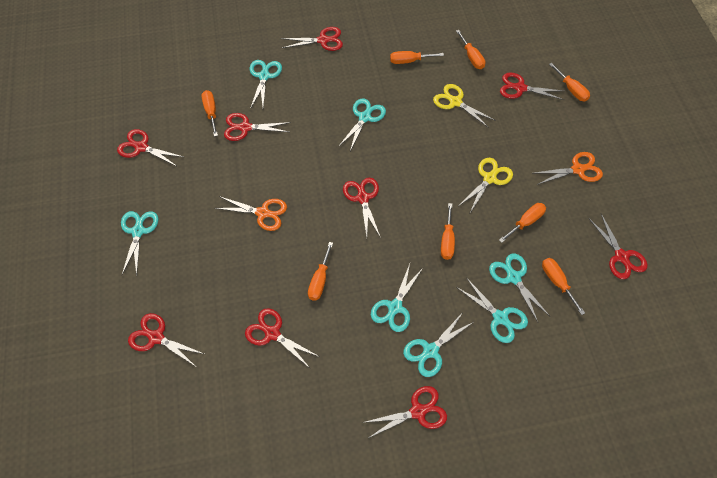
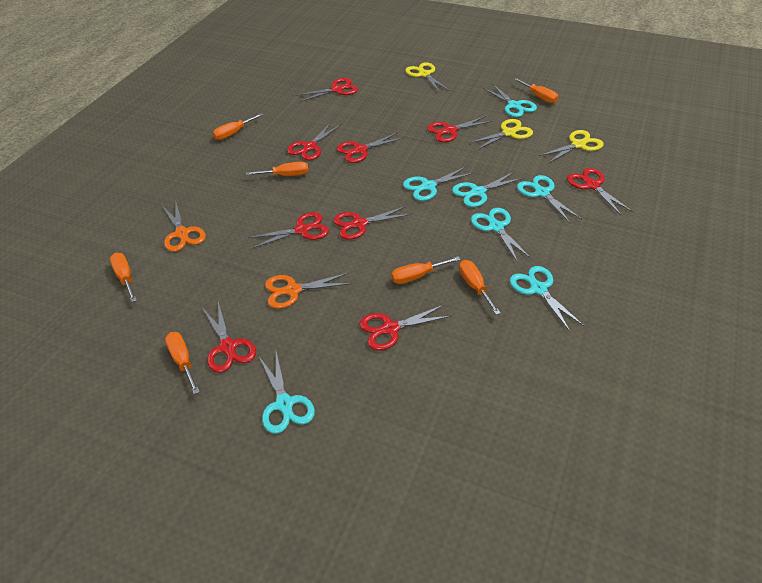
orange screwdriver: 8 -> 7
yellow scissors: 2 -> 3

